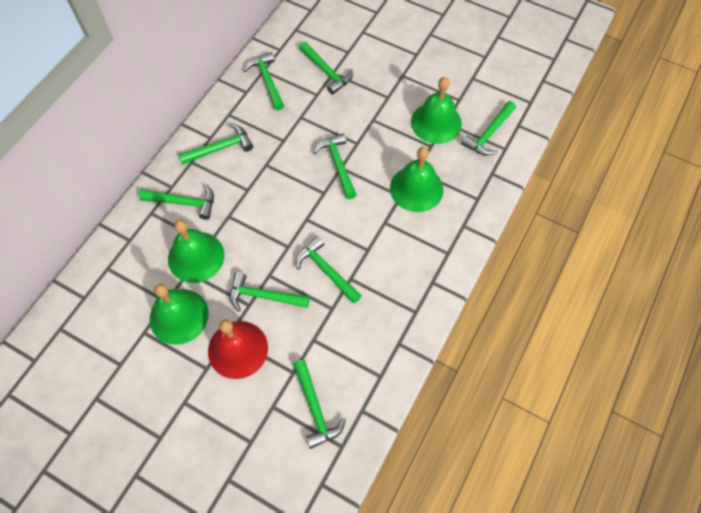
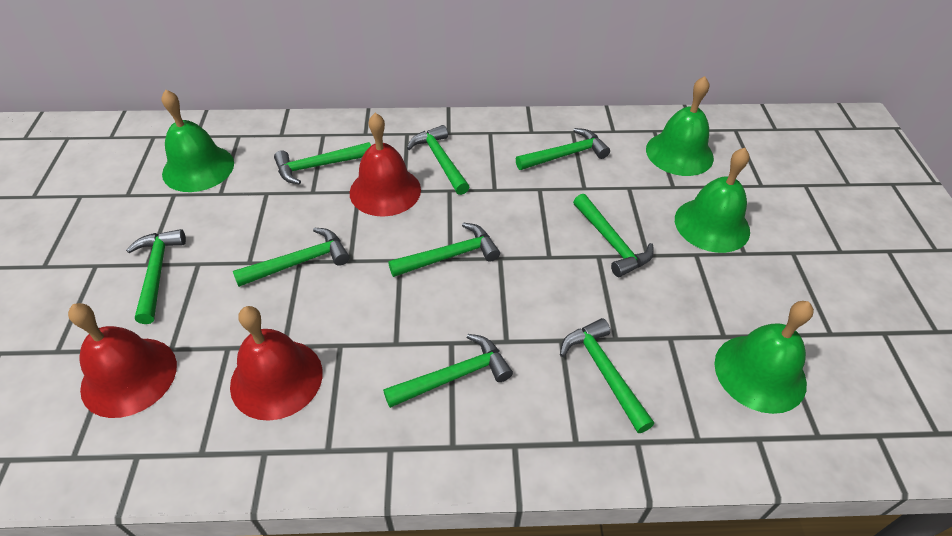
red bell: 1 -> 3

